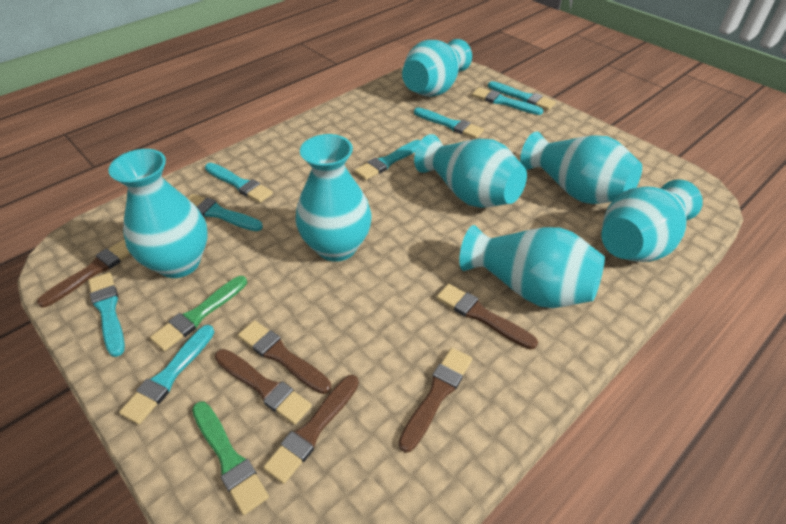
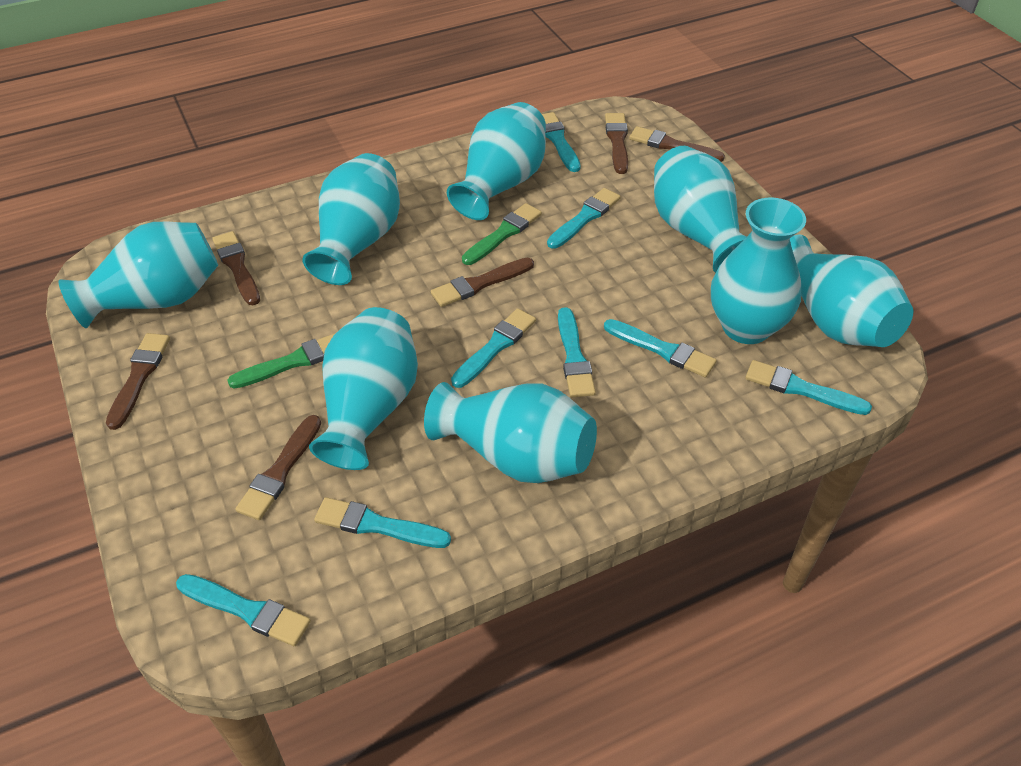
turquoise vase: 7 -> 8

